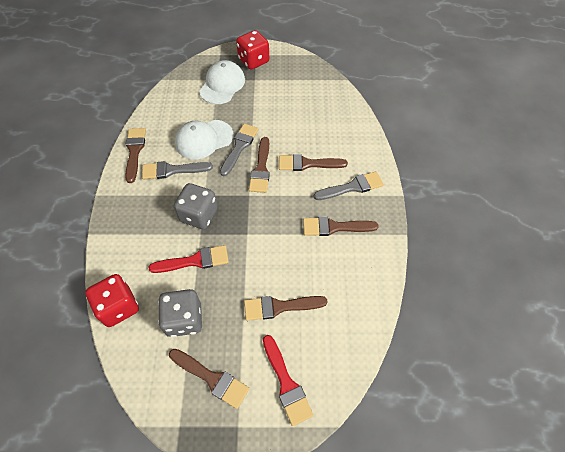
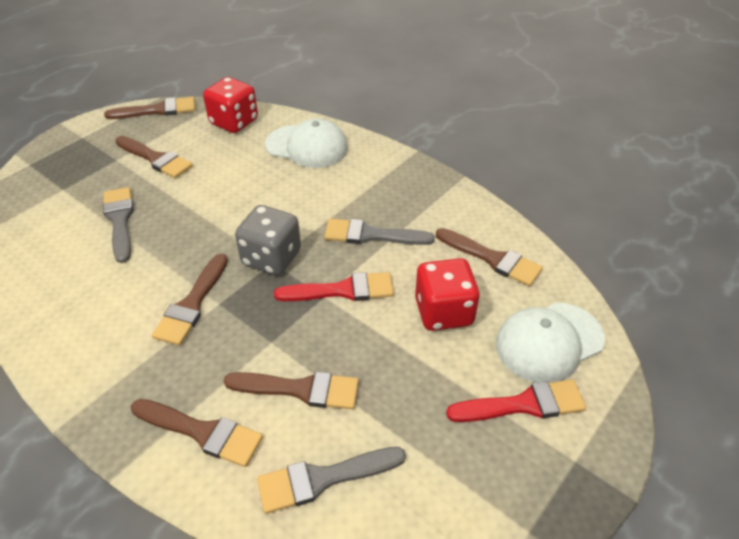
grey dice: 2 -> 1

